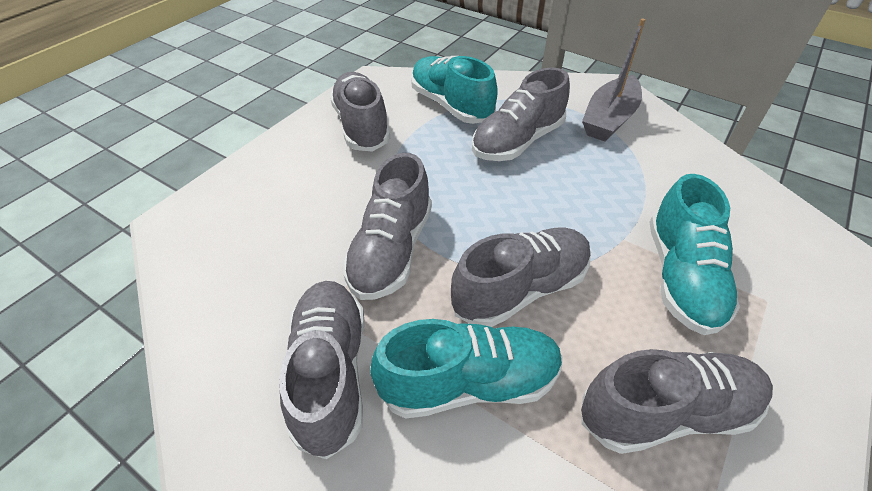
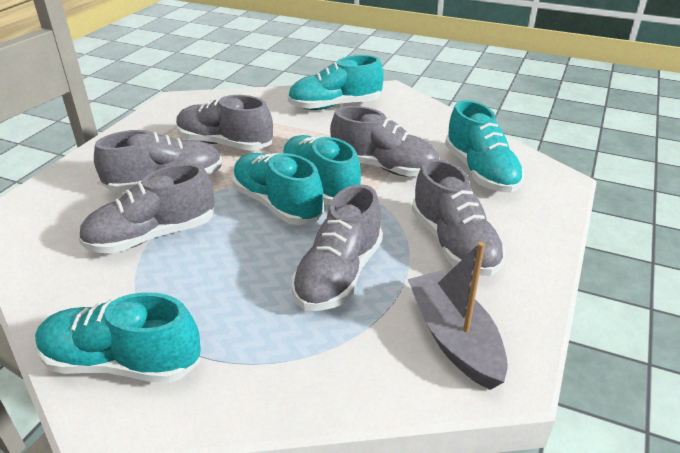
turquoise shoe: 3 -> 5

